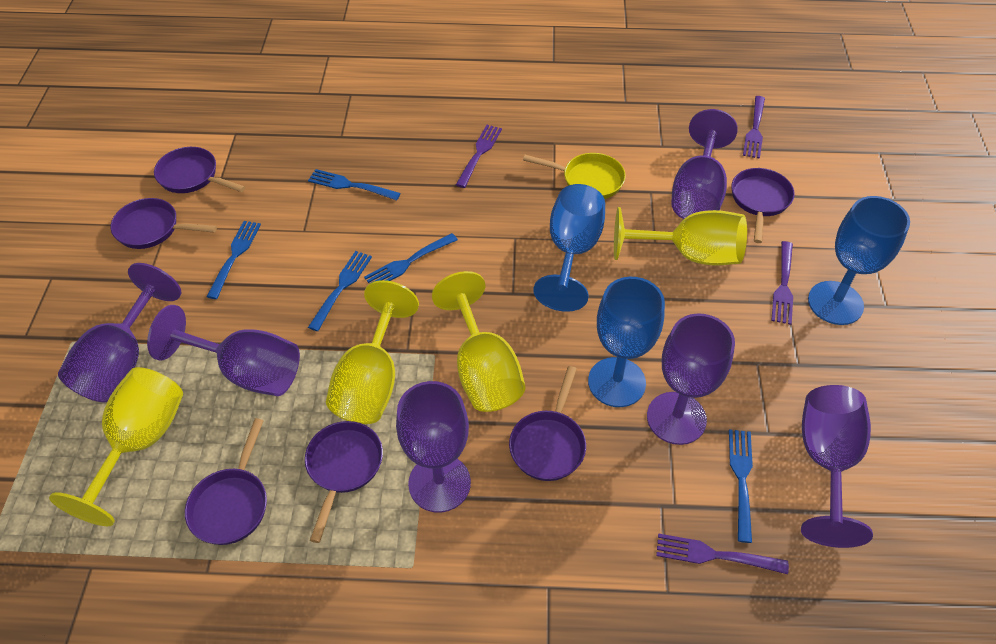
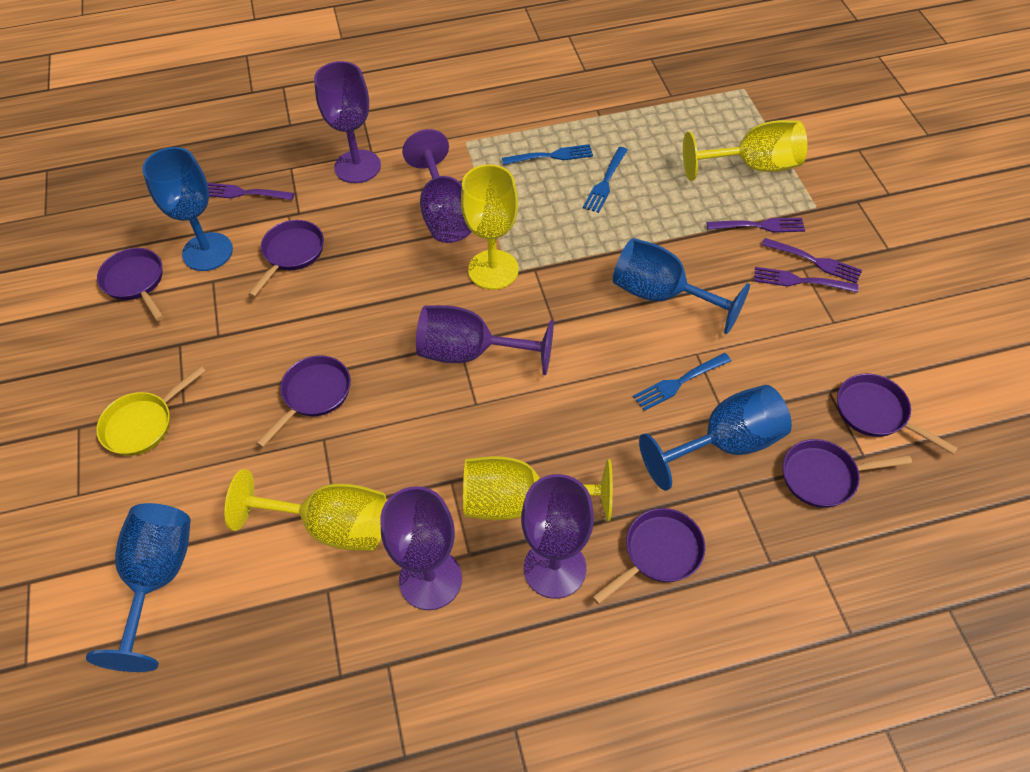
blue fork: 5 -> 3
blue goblet: 3 -> 4
purple goblet: 6 -> 5

